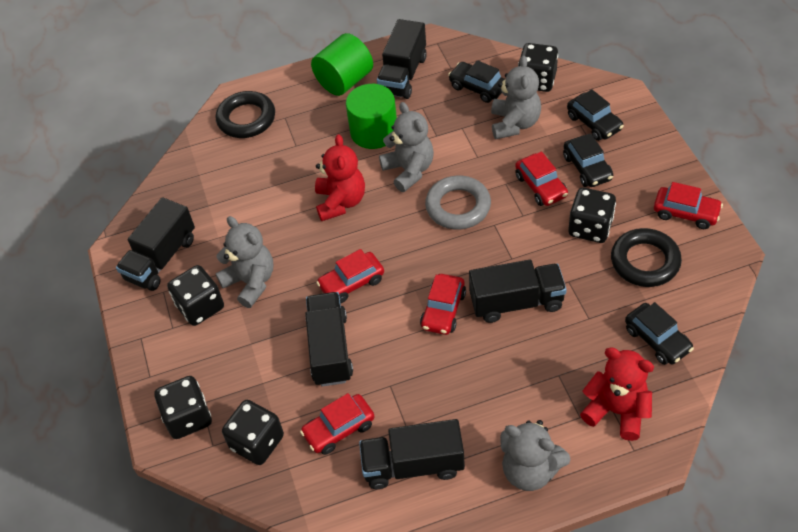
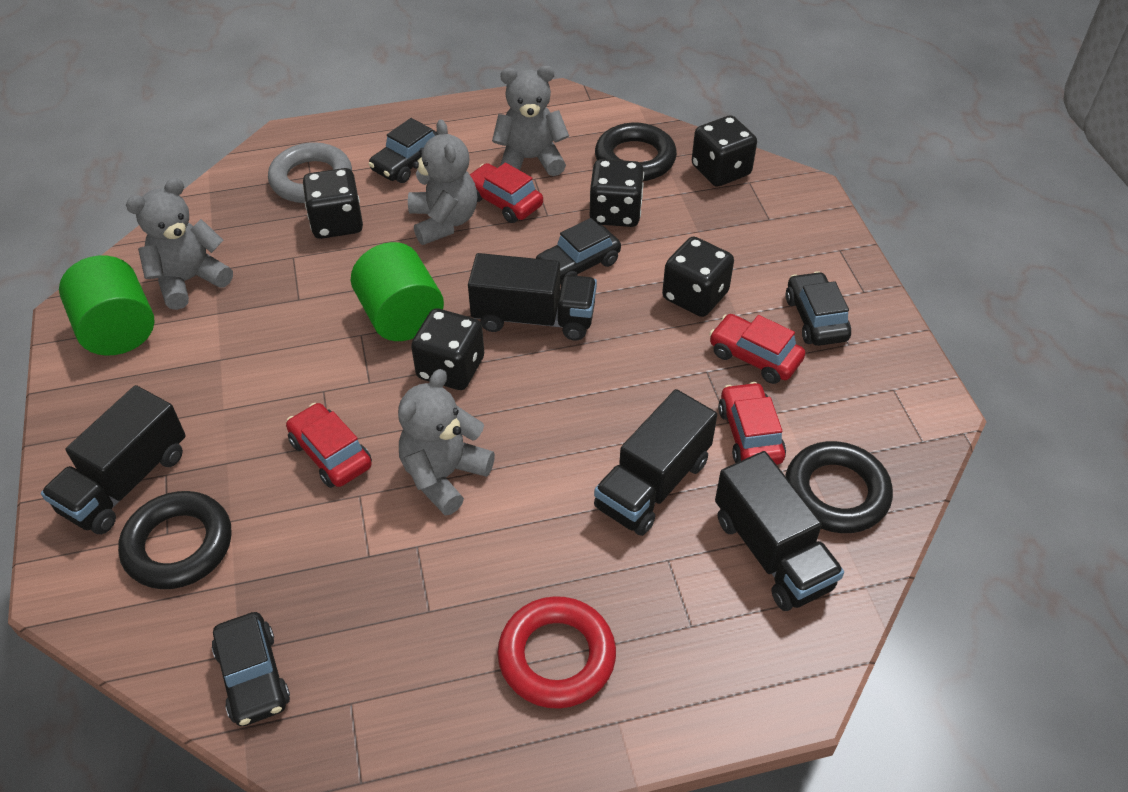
black ring: 2 -> 3
black truck: 5 -> 4
red car: 5 -> 4
red ring: 0 -> 1
red teddy bear: 2 -> 0

